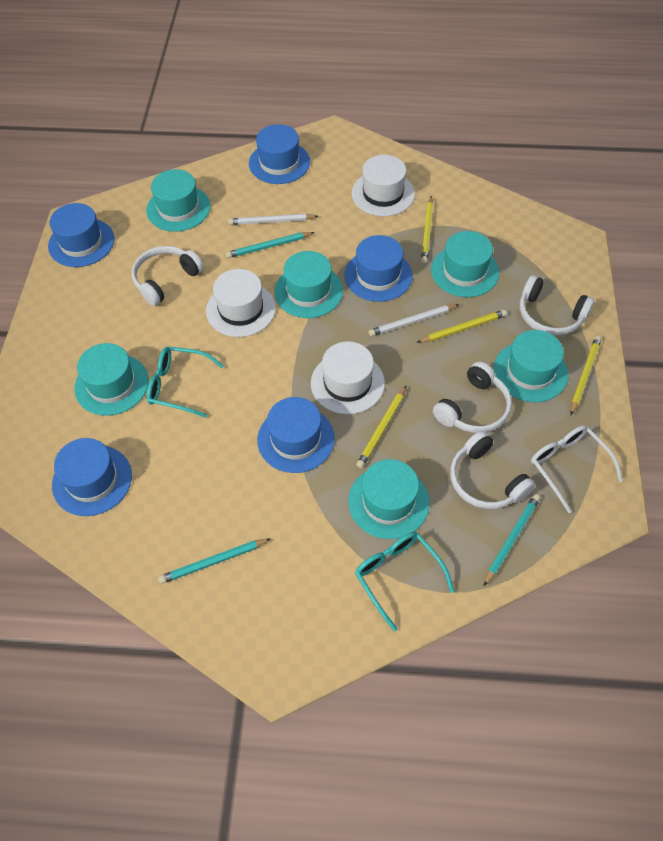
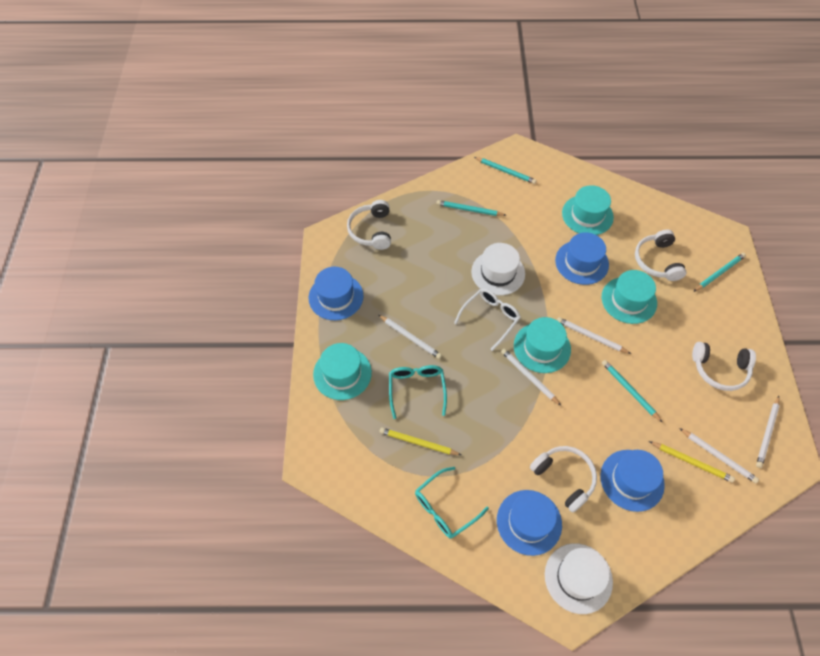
blue hat: 5 -> 4
turquoise hat: 6 -> 4
turquoise pencil: 3 -> 4
white hat: 3 -> 2
white pencil: 2 -> 5
yellow pencil: 4 -> 2

